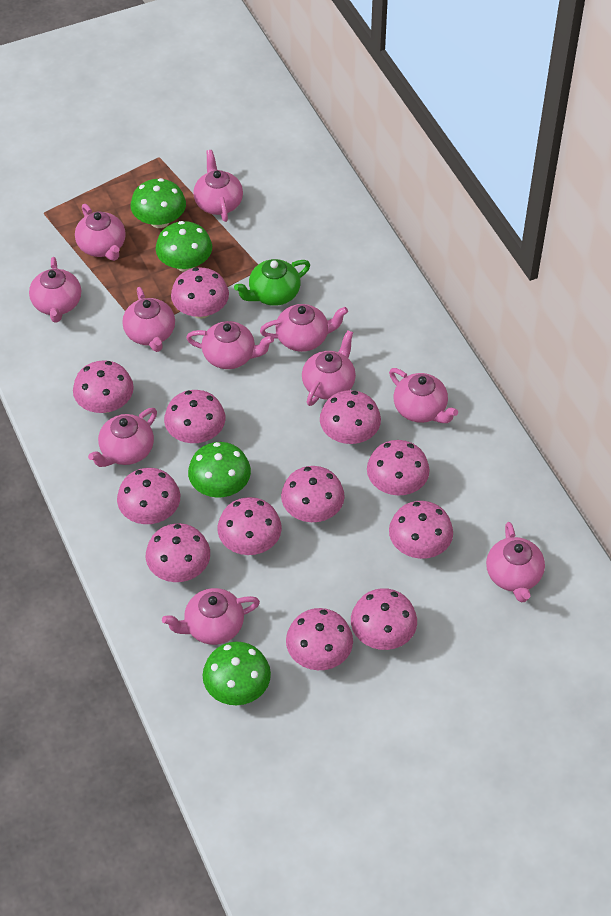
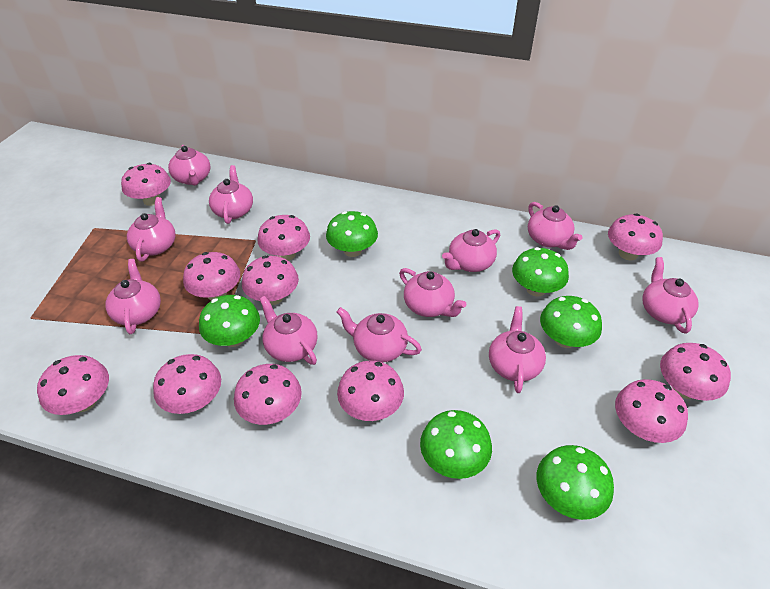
green mushroom: 4 -> 6
green teapot: 1 -> 0
pink mushroom: 12 -> 11

